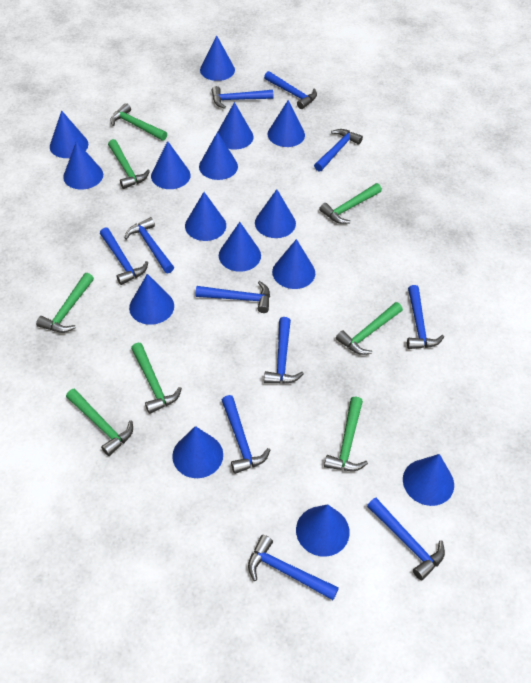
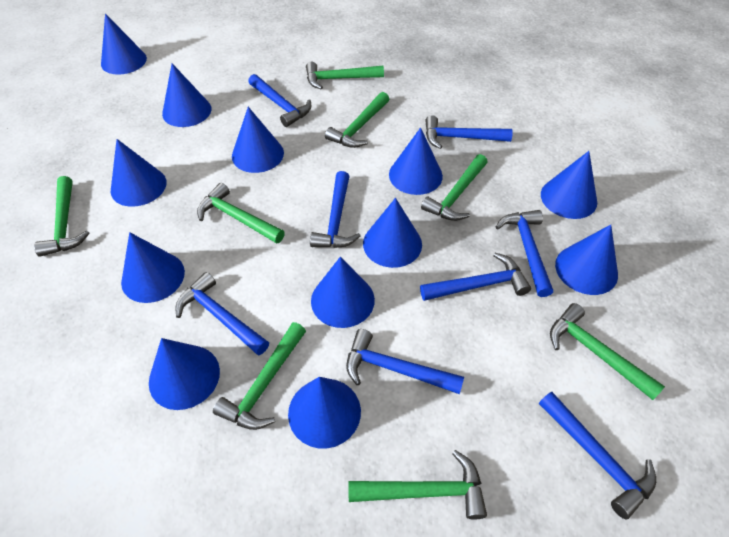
blue cone: 15 -> 12
blue hammer: 11 -> 8

